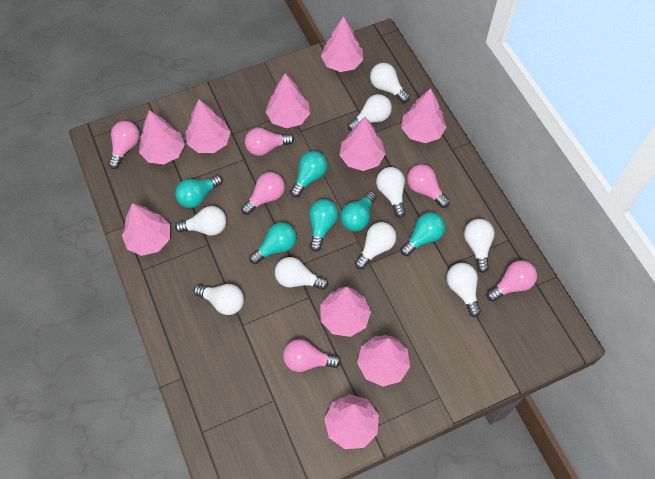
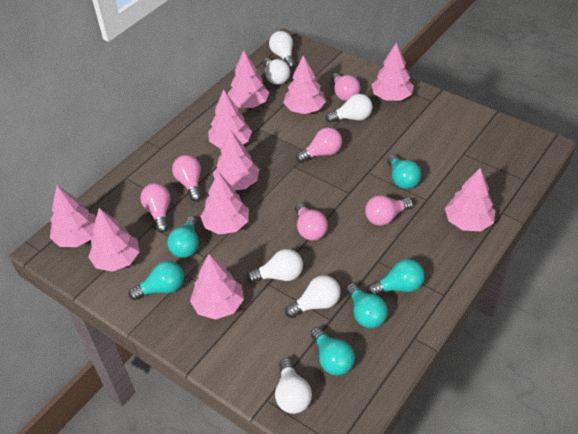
white light bulb: 9 -> 6

